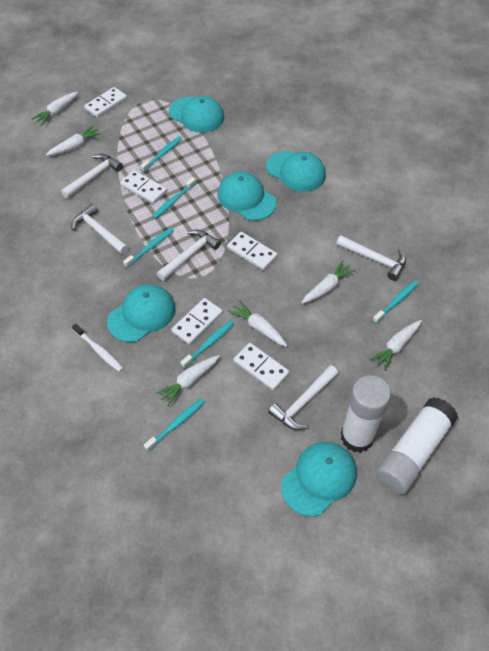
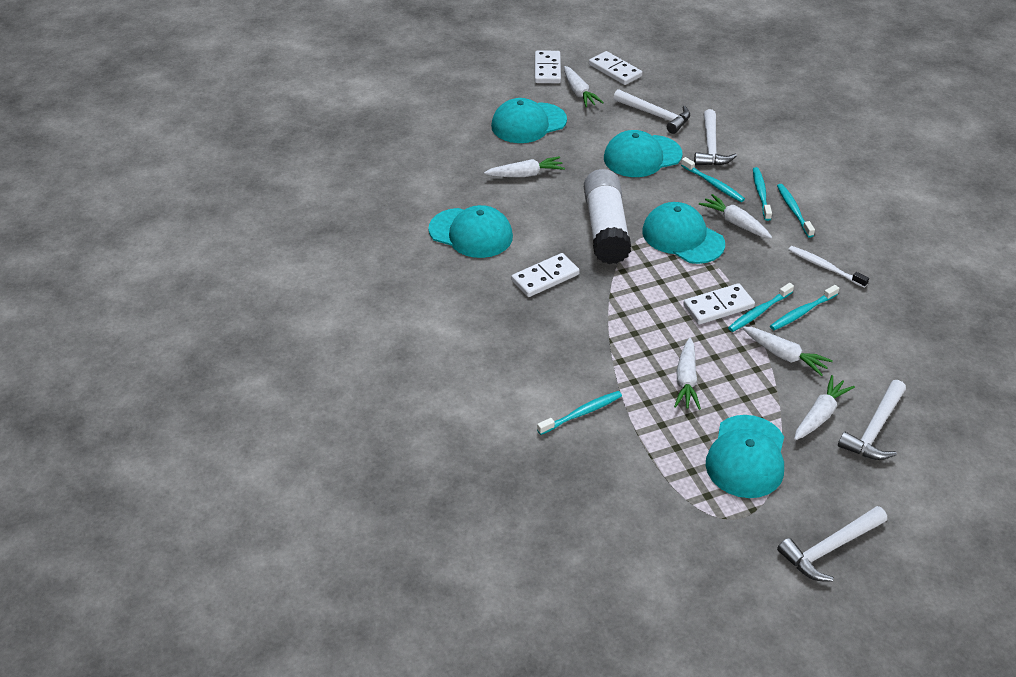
white domino: 5 -> 4
white glue stick: 2 -> 1
white hammer: 5 -> 4

